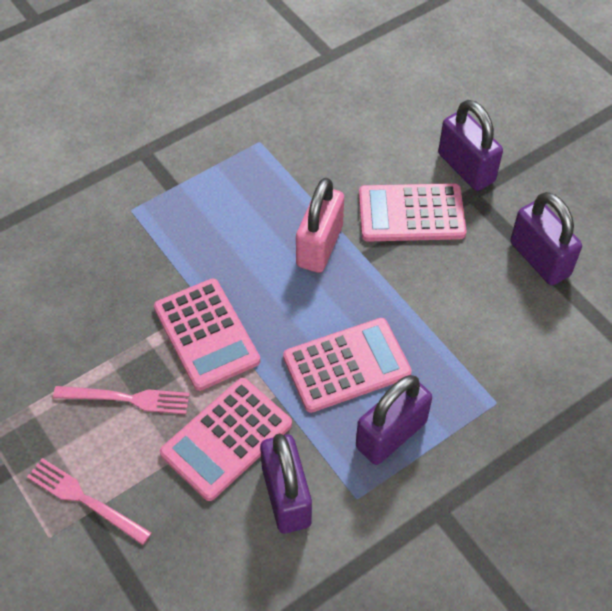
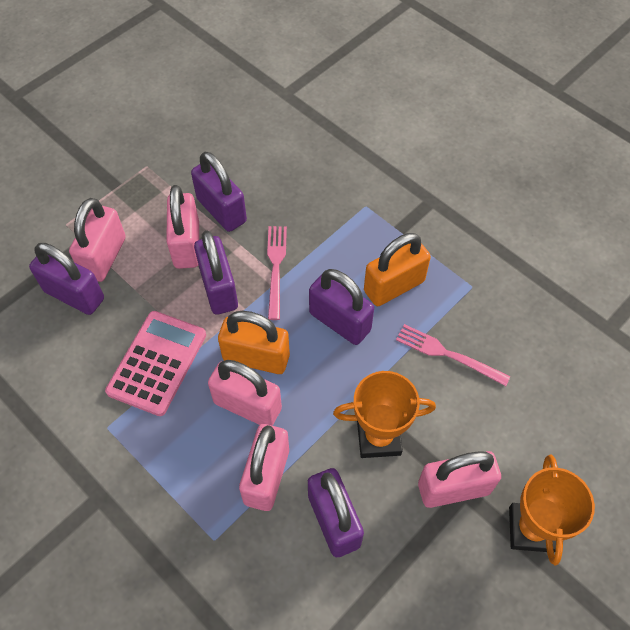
orange padlock: 0 -> 2
orange trophy: 0 -> 2
pink calculator: 4 -> 1
pink padlock: 1 -> 5
purple padlock: 4 -> 5

